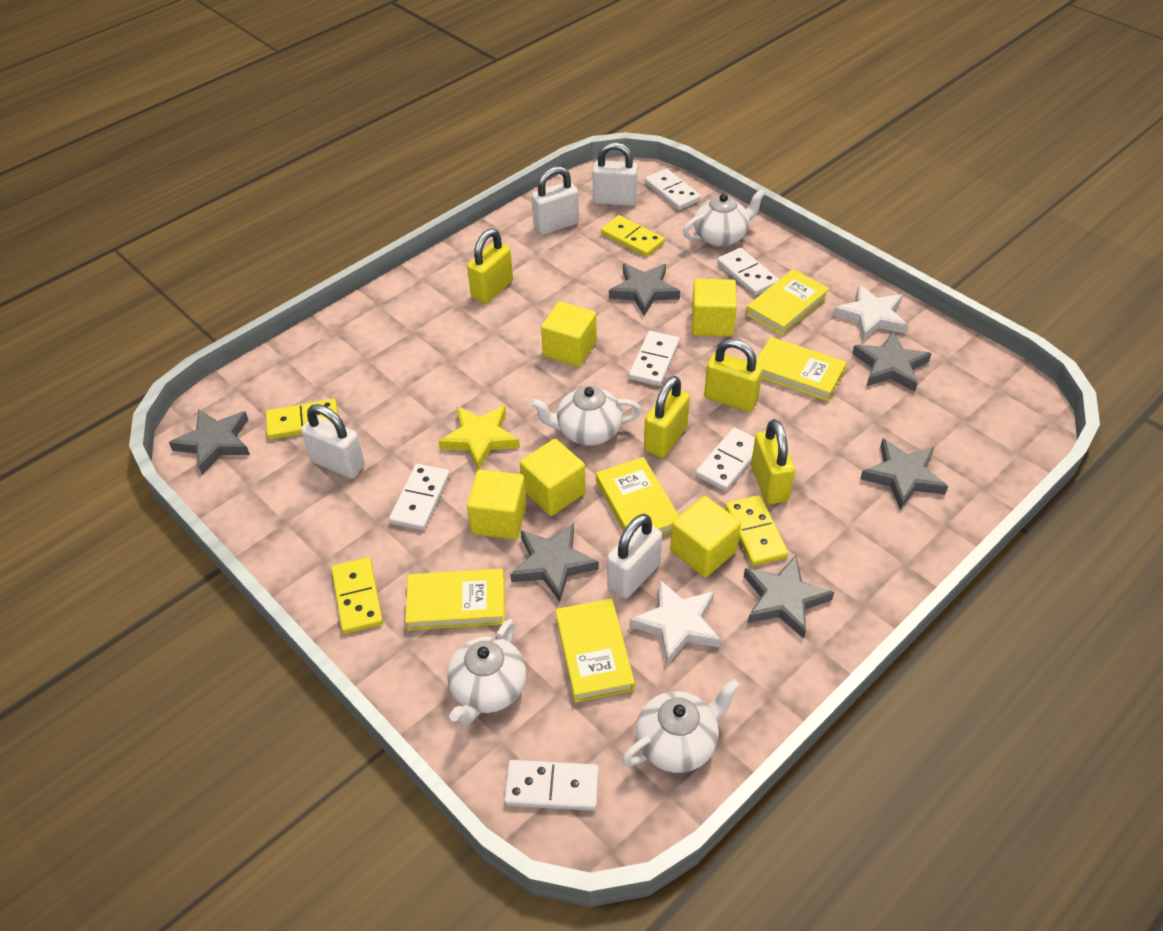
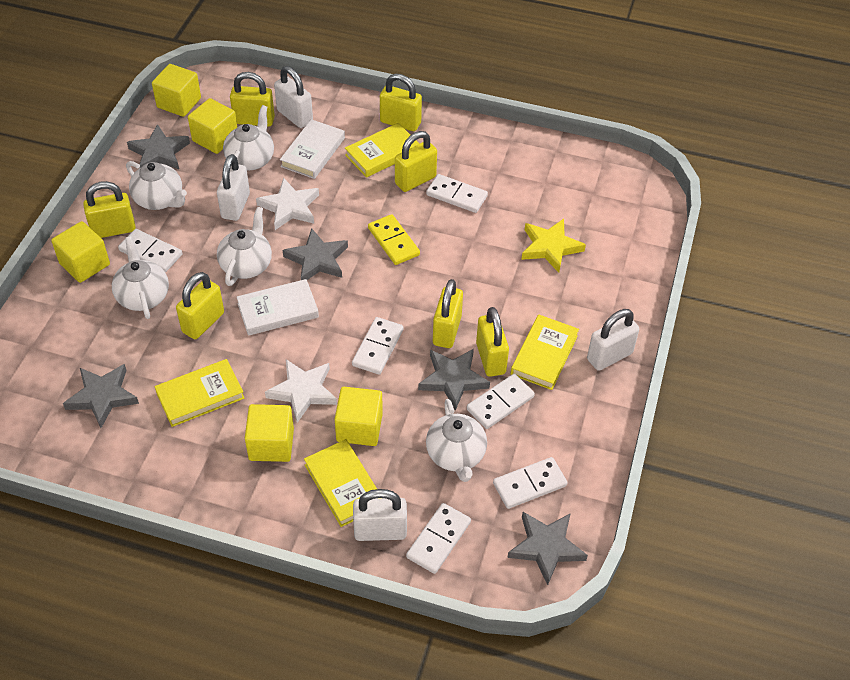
grey star: 6 -> 5
white book: 0 -> 2
white teapot: 4 -> 5
yellow book: 5 -> 4
yellow domino: 4 -> 1
yellow padlock: 4 -> 7

